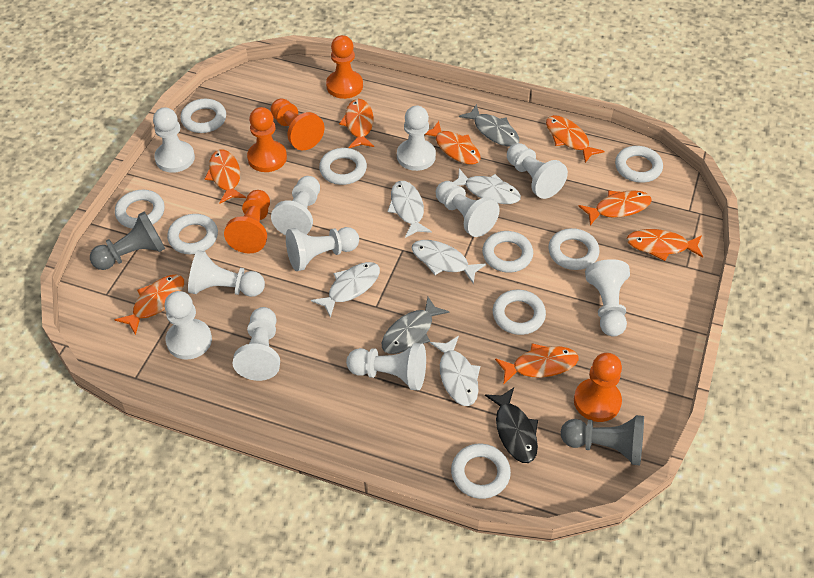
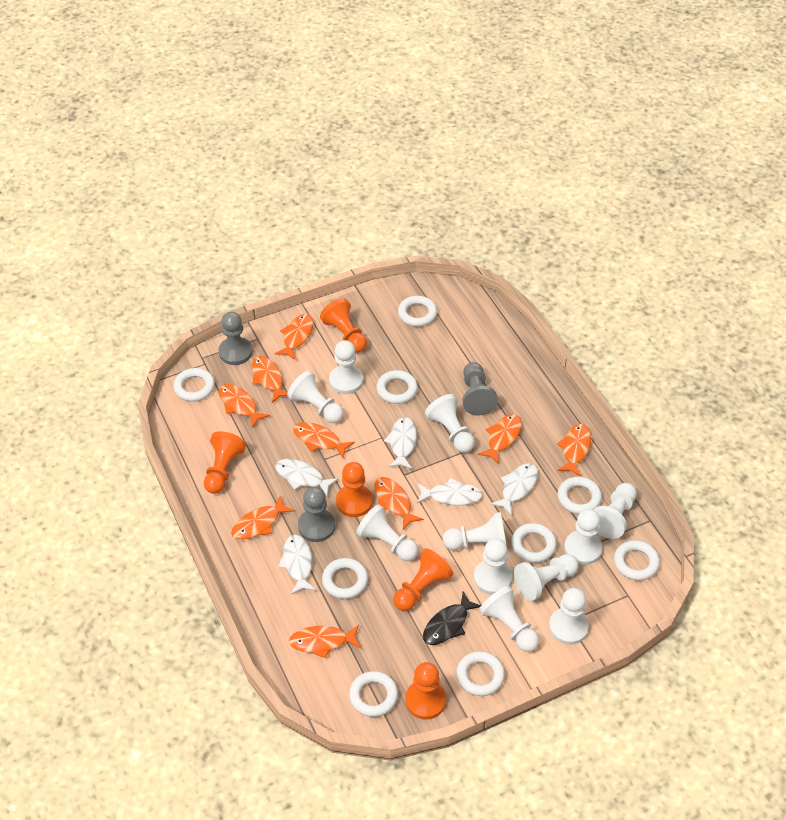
grey fish: 2 -> 0
grey pawn: 2 -> 3
orange fish: 8 -> 9

